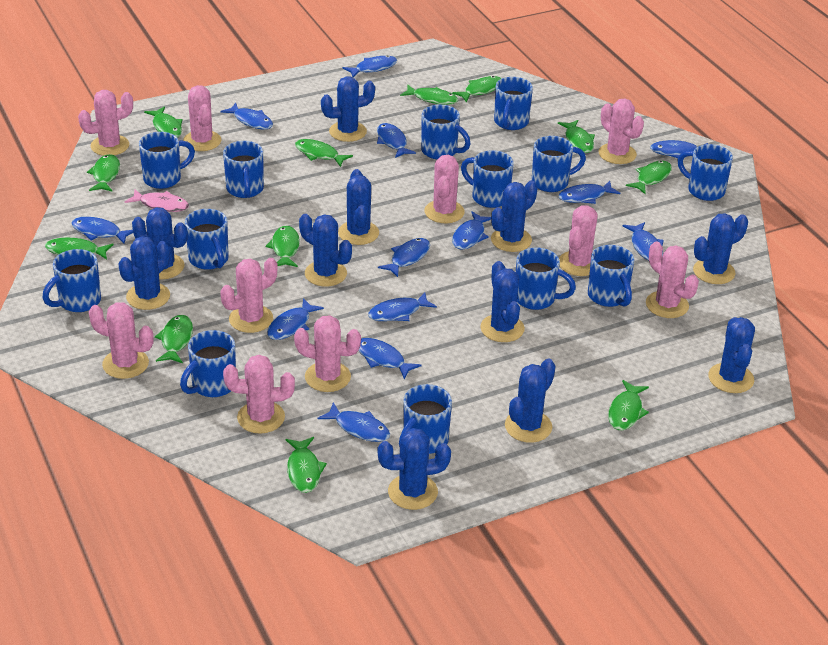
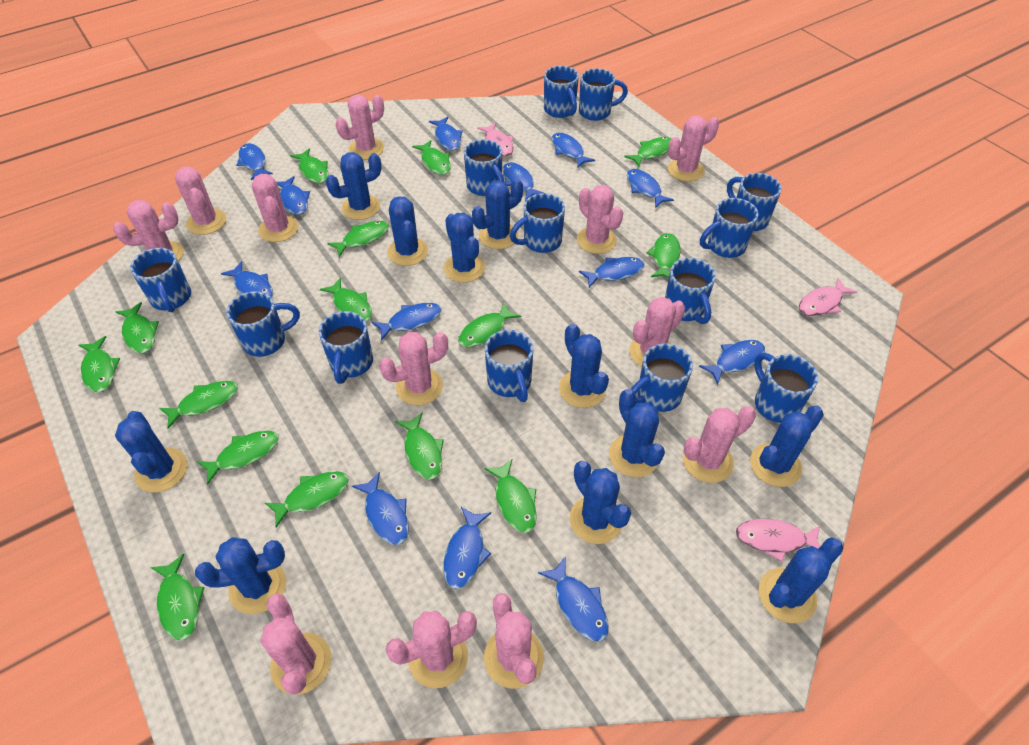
green fish: 12 -> 15
pink cactus: 10 -> 12
pink fish: 1 -> 3

